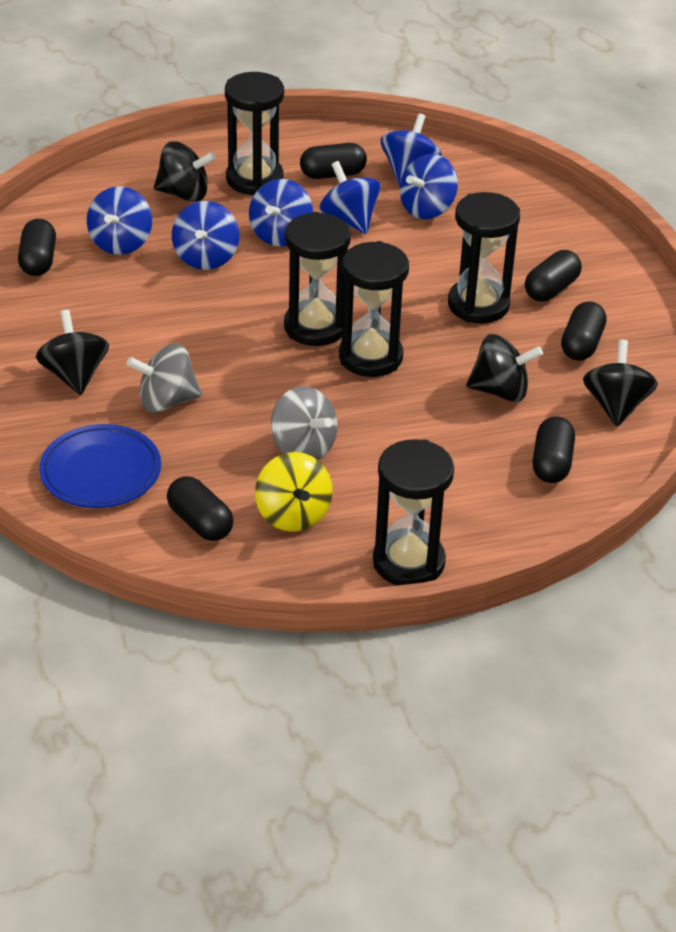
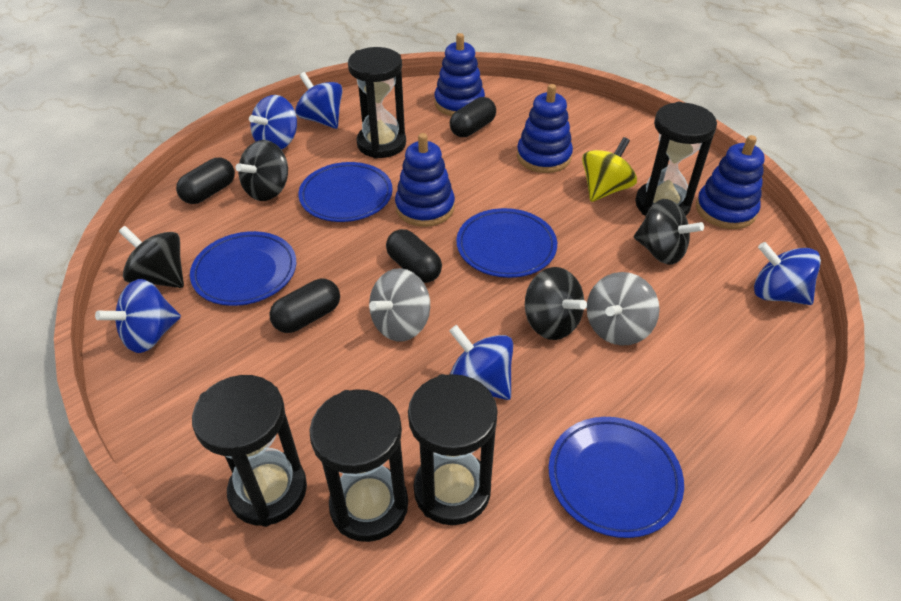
black capsule: 6 -> 4
blue plate: 1 -> 4
blue spinning top: 6 -> 5
blue stacking toy: 0 -> 4

